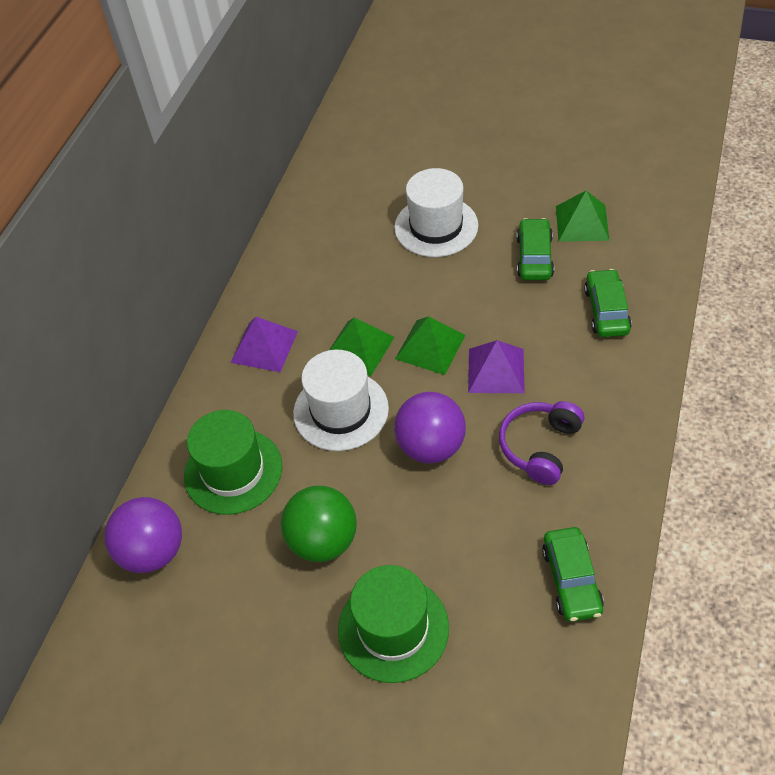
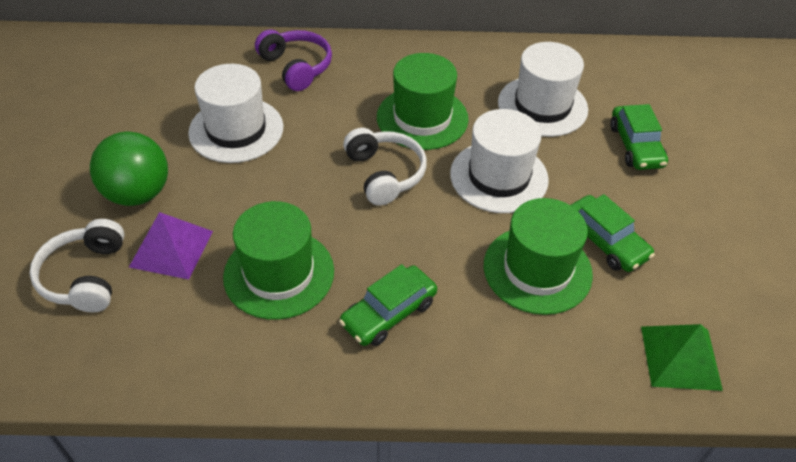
green hat: 2 -> 3
green pyramid: 3 -> 1
purple ball: 2 -> 0
purple pyramid: 2 -> 1
white hat: 2 -> 3
white headphones: 0 -> 2

